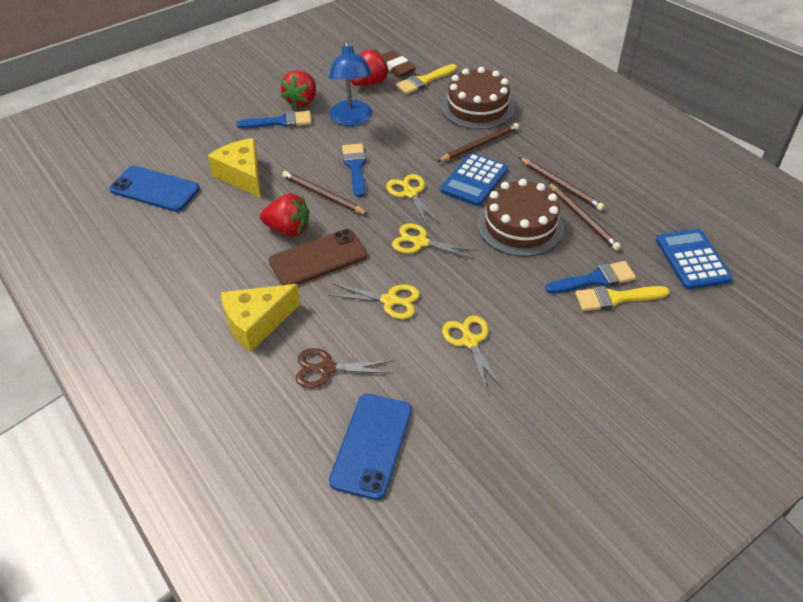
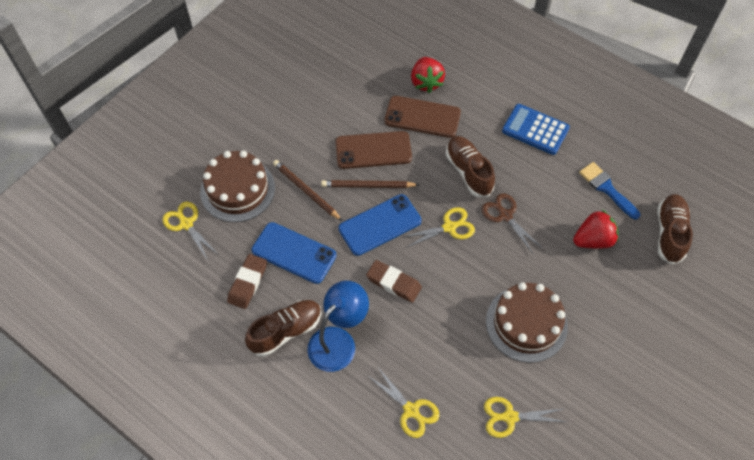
blue brush: 3 -> 1
blue calculator: 2 -> 1
brown eraser: 1 -> 2
brown pencil: 4 -> 2
brown phone: 1 -> 2
brown shoe: 0 -> 3
red strawberry: 3 -> 2
yellow brush: 2 -> 0
yellow cheese: 2 -> 0

